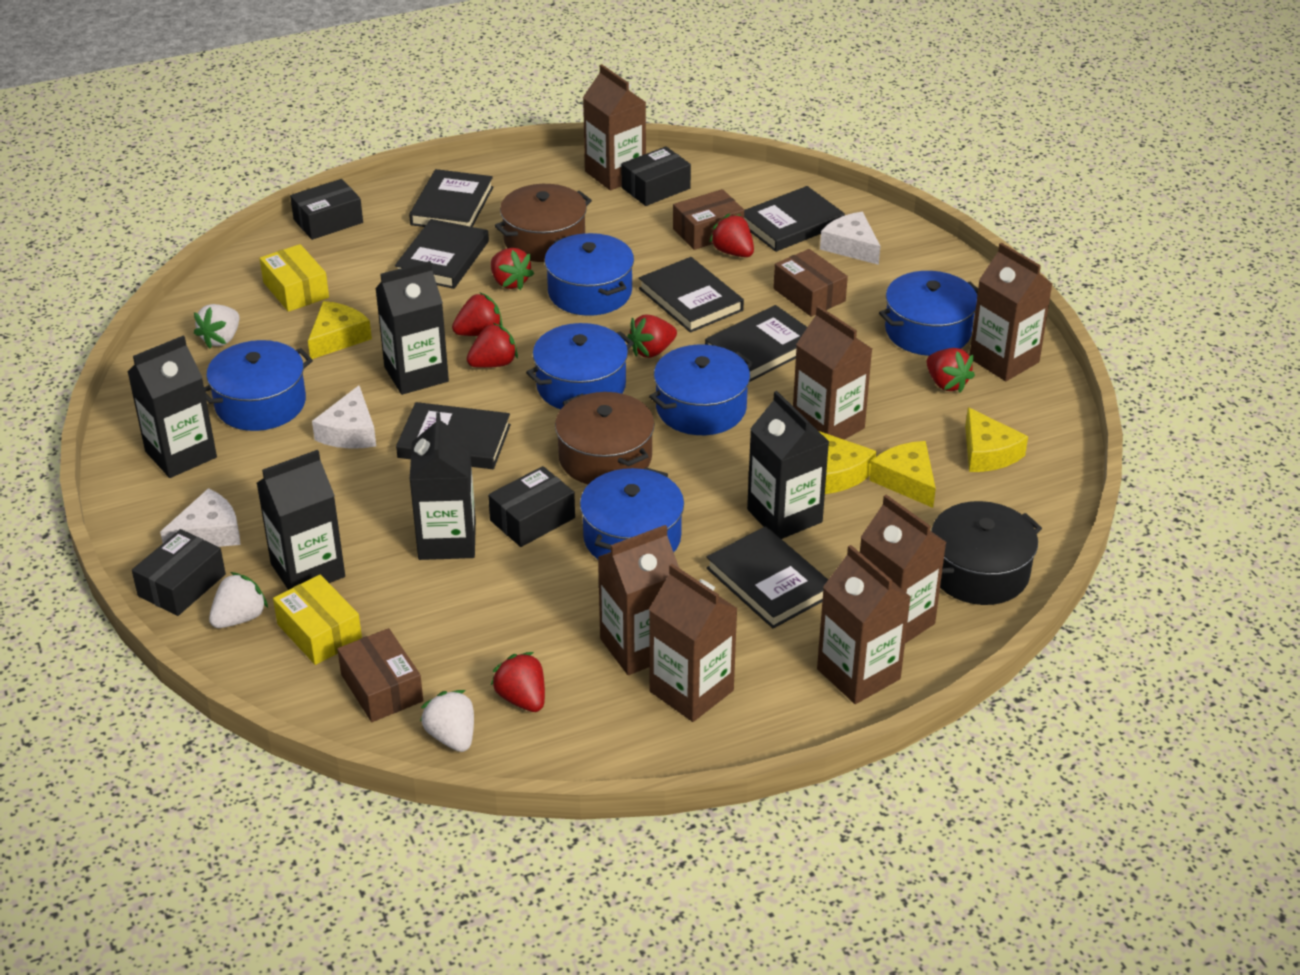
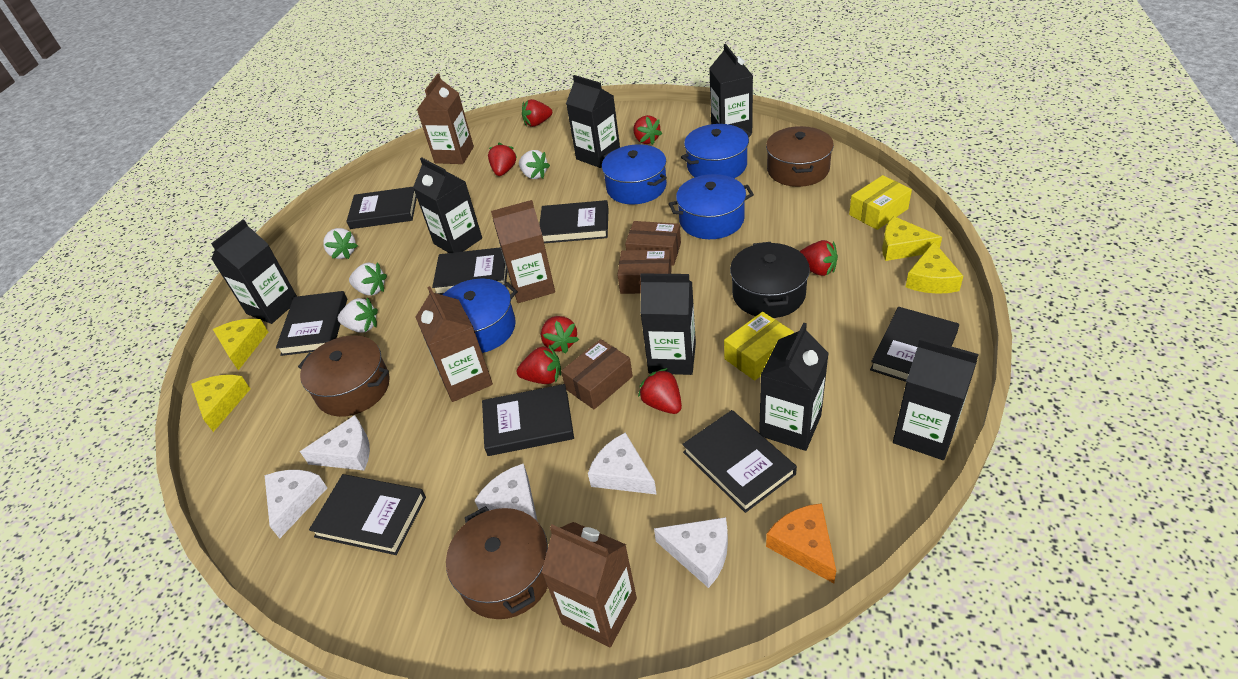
black book: 7 -> 8
black box: 4 -> 0
black carton: 5 -> 7
blue pot: 6 -> 4
brown carton: 7 -> 4
brown pot: 2 -> 3
orange cheese: 0 -> 1
white cheese: 3 -> 5
white strawberry: 3 -> 4

